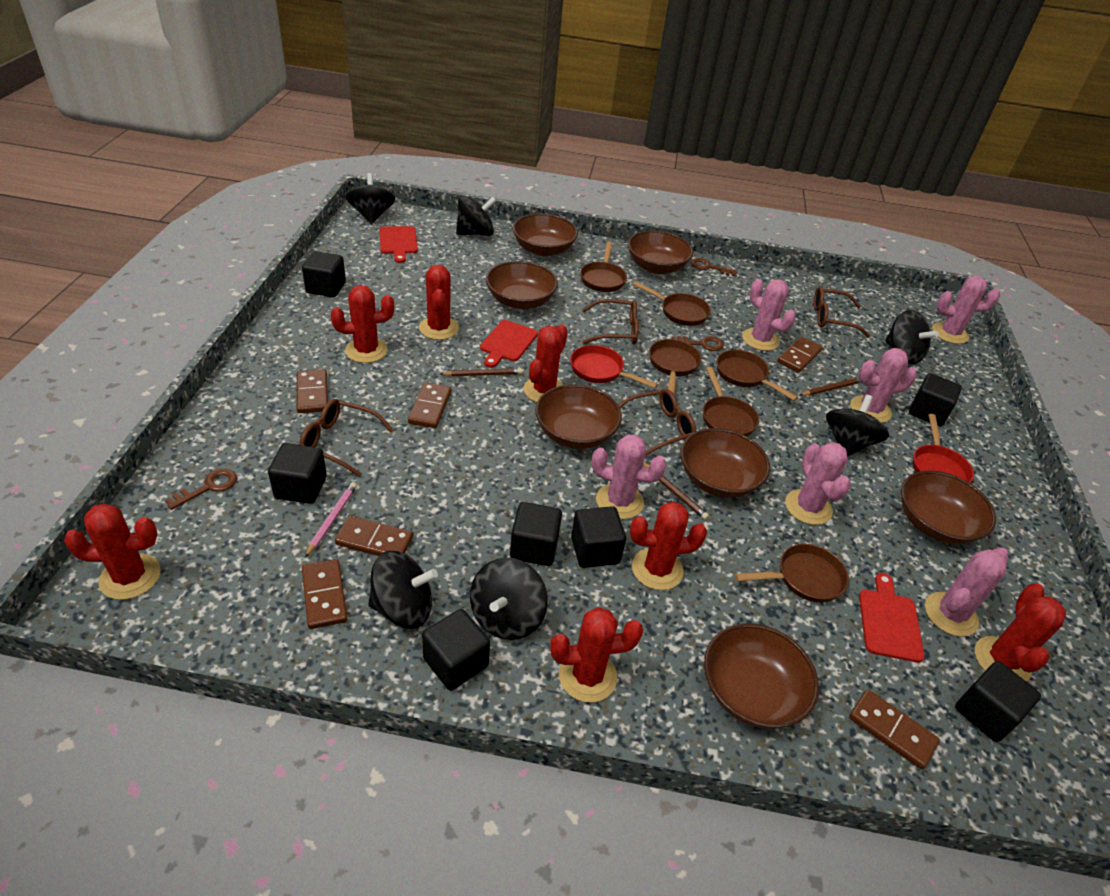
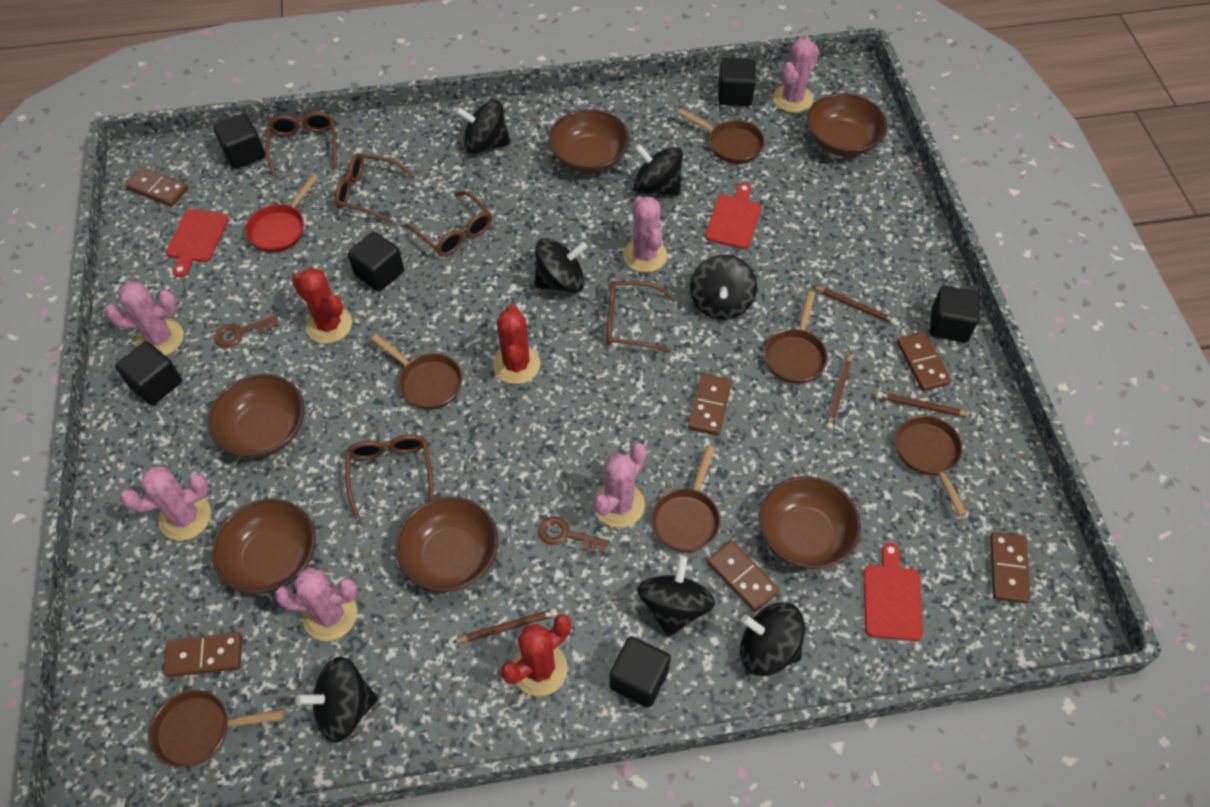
black cube: 7 -> 6
black spinning top: 6 -> 7
brown bowl: 7 -> 6
brown glasses: 4 -> 5
brown key: 3 -> 2
brown pencil: 3 -> 4
pink pencil: 1 -> 0
red cactus: 7 -> 3
red pan: 2 -> 1

